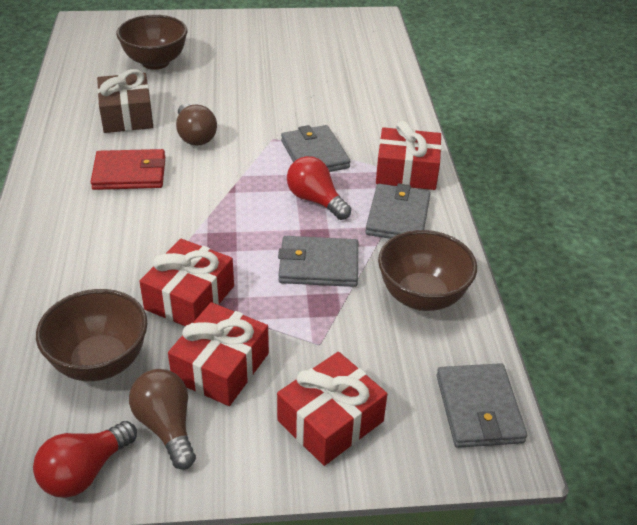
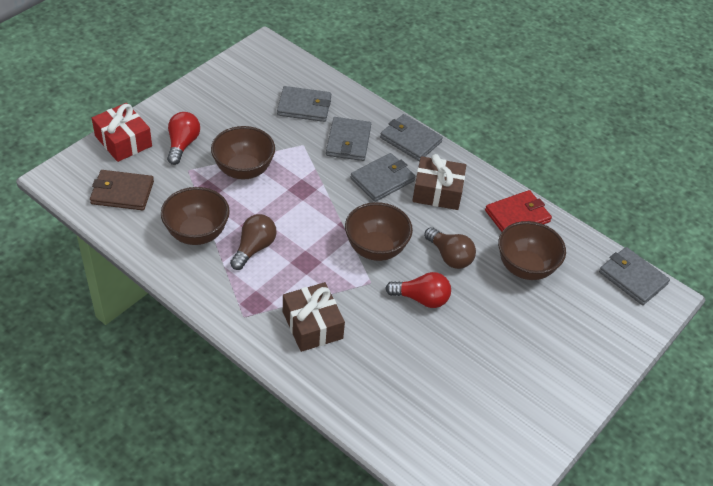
brown bowl: 3 -> 4
brown gift: 1 -> 2
brown wallet: 0 -> 1
grey wallet: 4 -> 5
red gift: 4 -> 1

